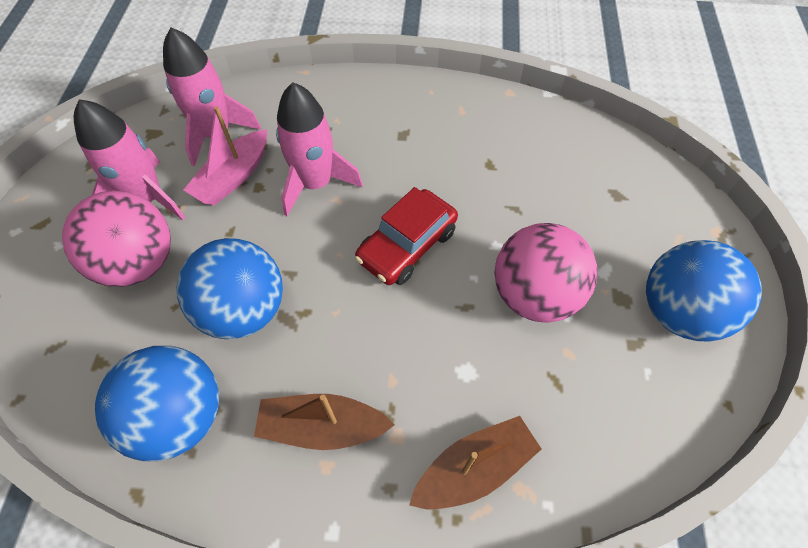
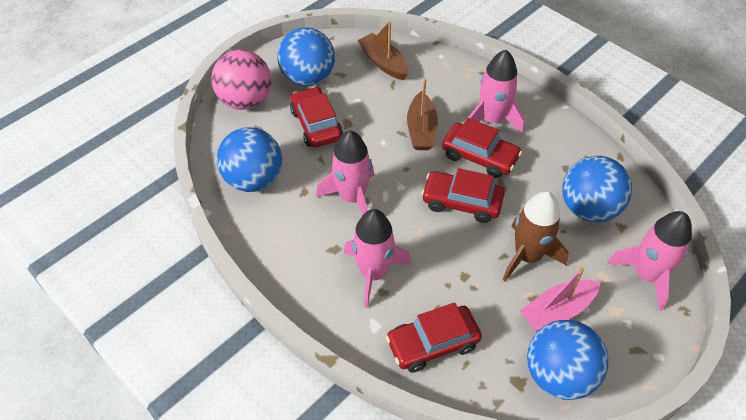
blue ball: 3 -> 4
brown rocket: 0 -> 1
pink ball: 2 -> 1
pink rocket: 3 -> 4
red car: 1 -> 4

